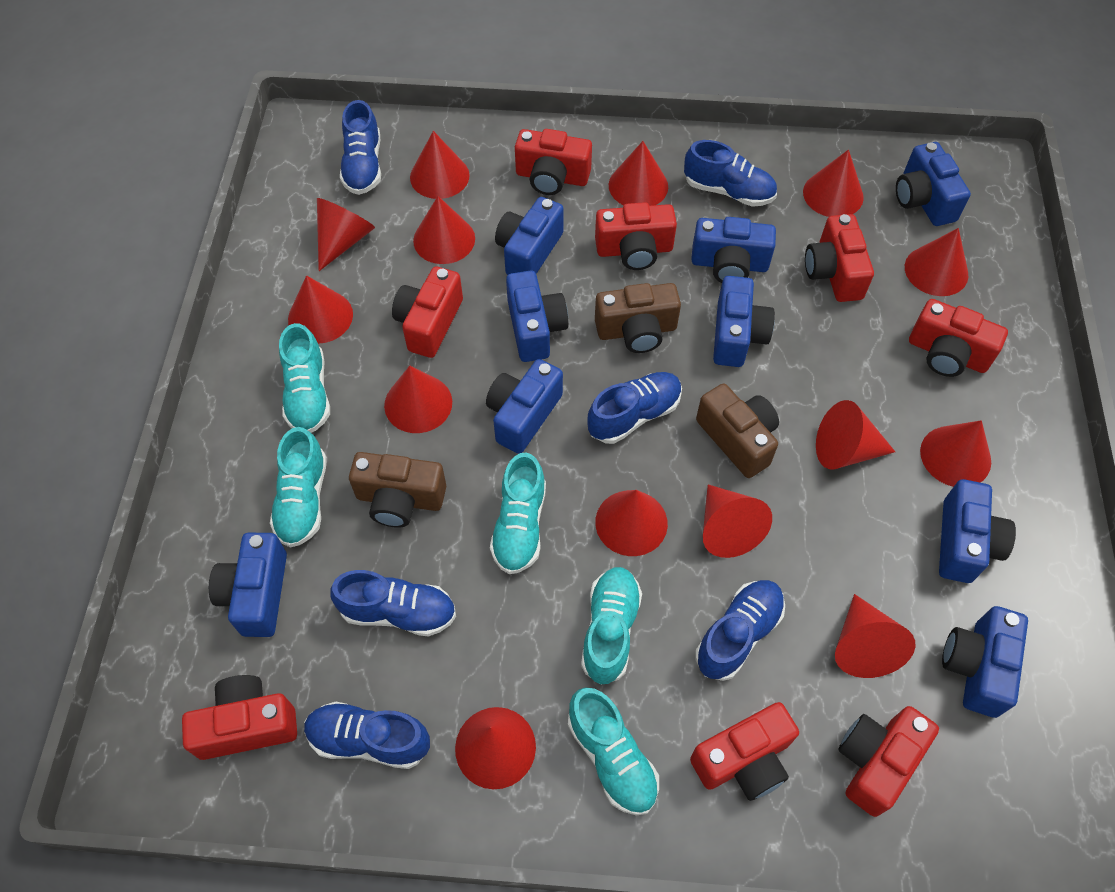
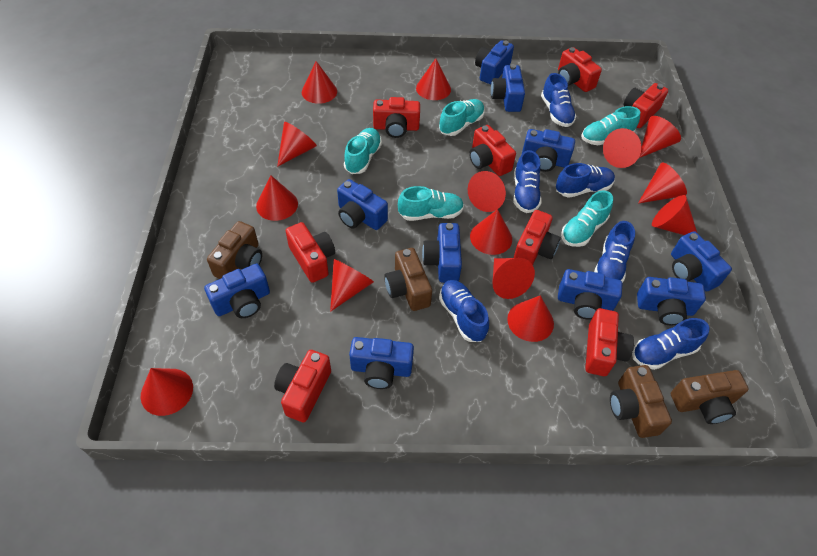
blue camera: 9 -> 10
brown camera: 3 -> 4

